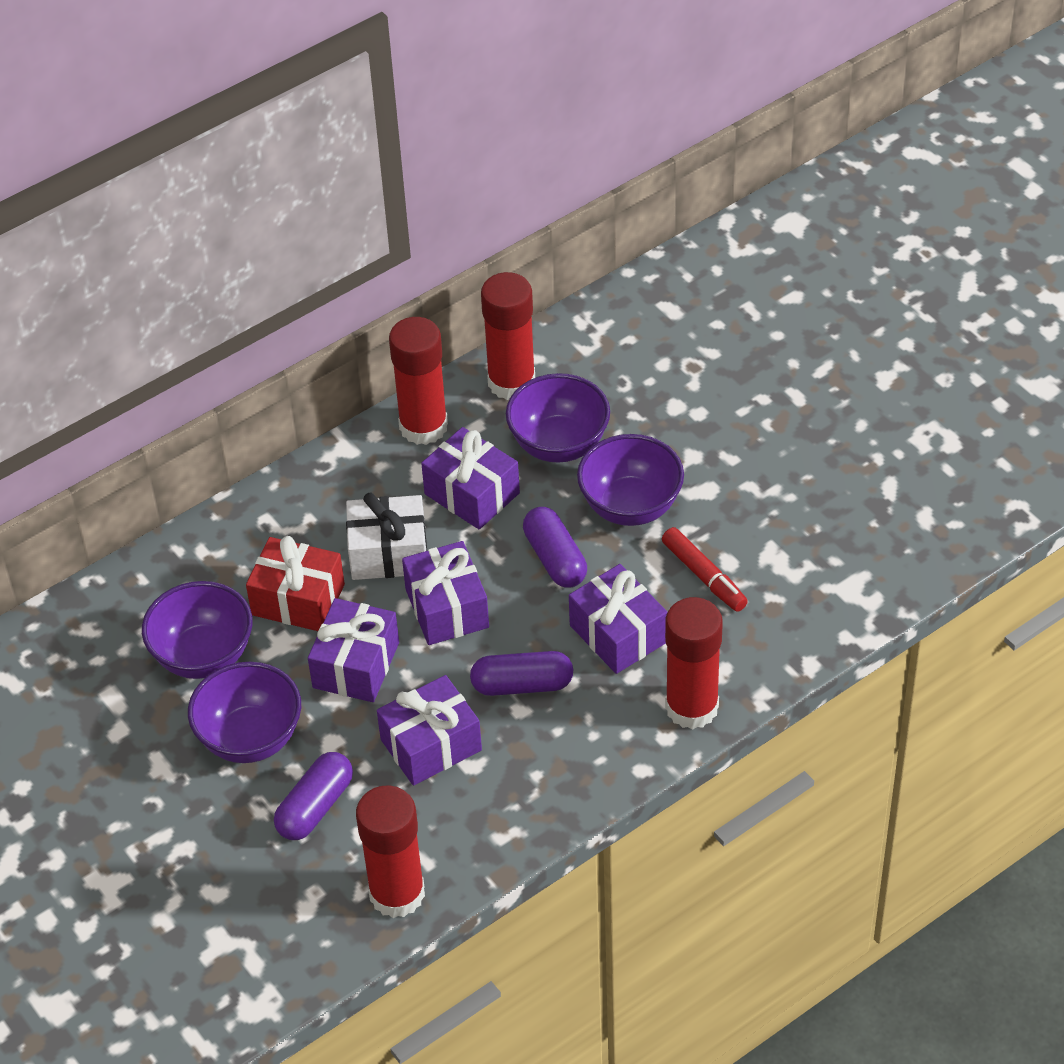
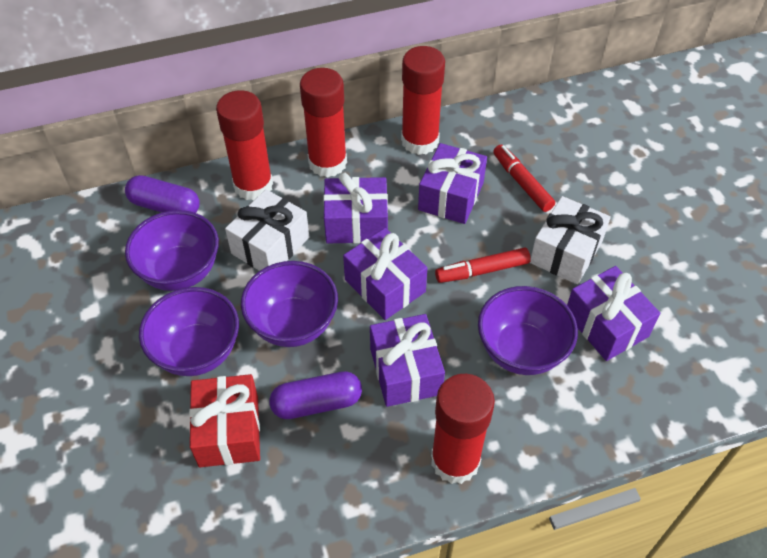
purple capsule: 3 -> 2
red marker: 1 -> 2
white gift: 1 -> 2

